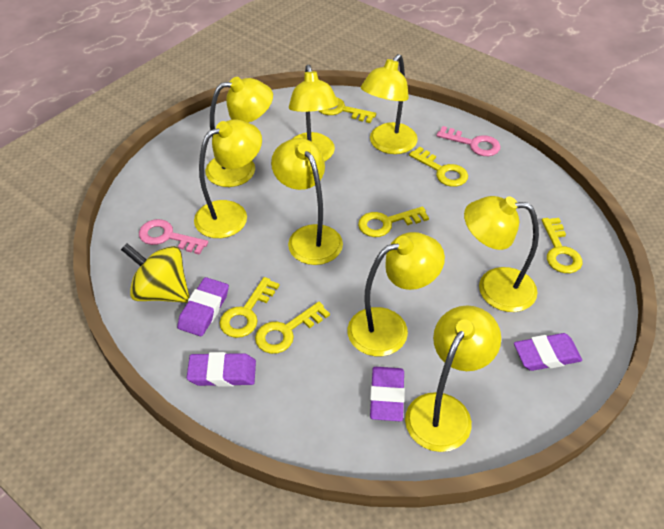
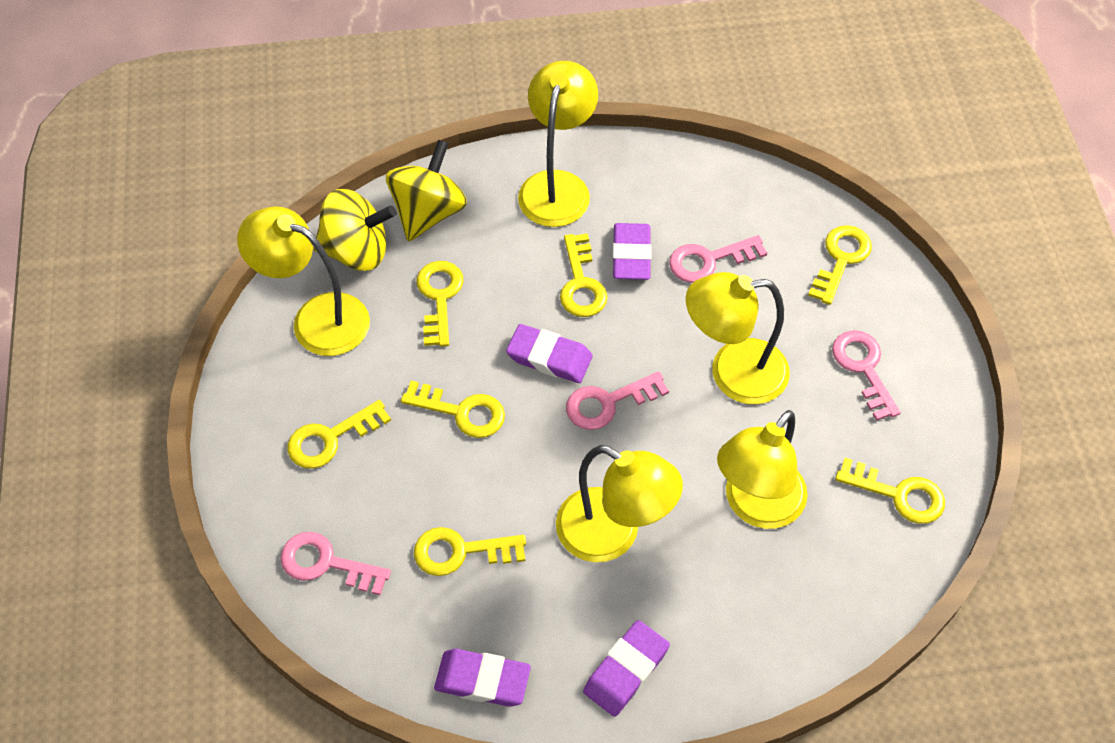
pink key: 2 -> 4
yellow key: 6 -> 7
yellow lamp: 8 -> 5
yellow spinning top: 1 -> 2

